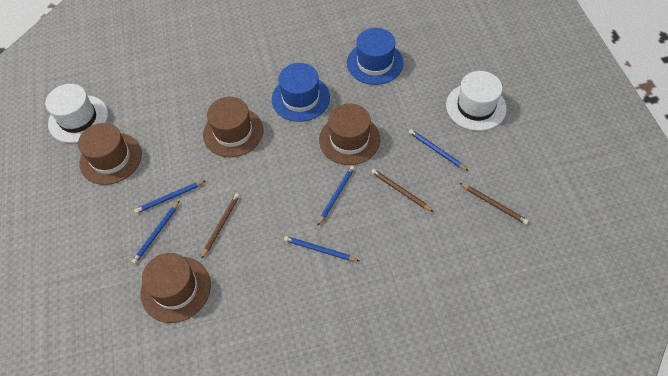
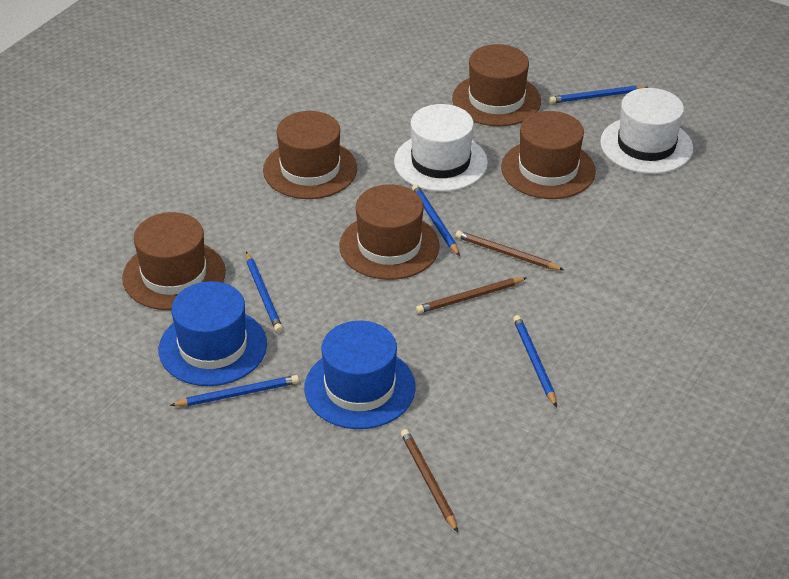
brown hat: 4 -> 5

